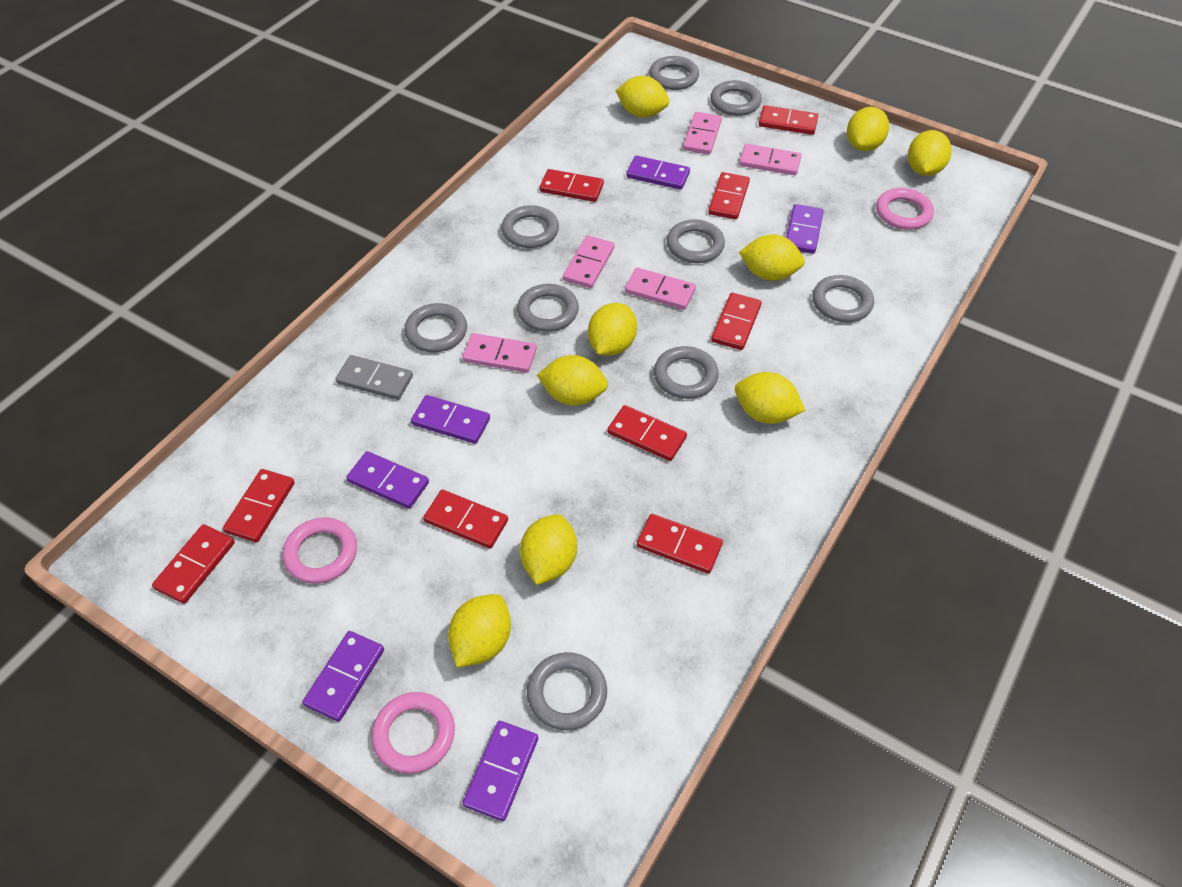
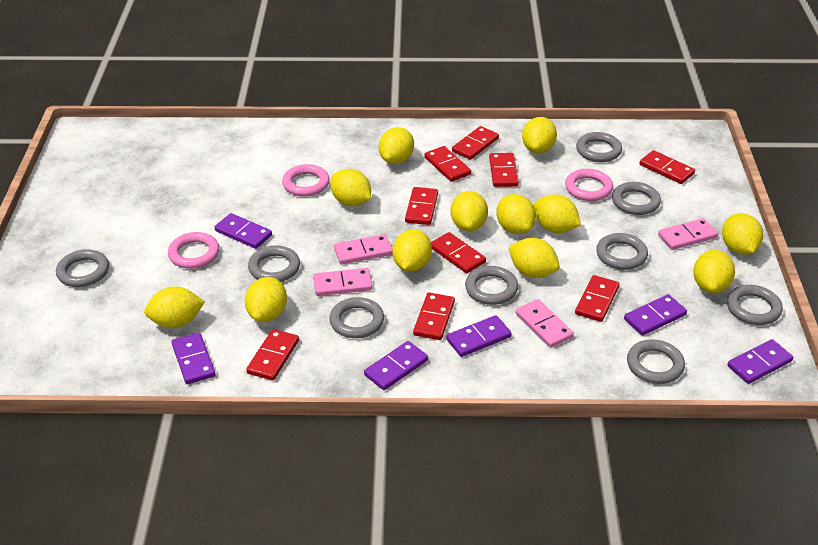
grey domino: 1 -> 0
pink domino: 5 -> 4
yellow lemon: 9 -> 12

